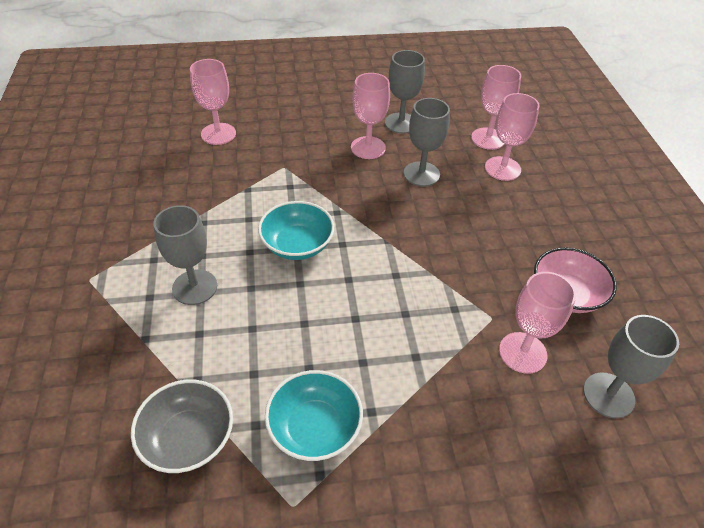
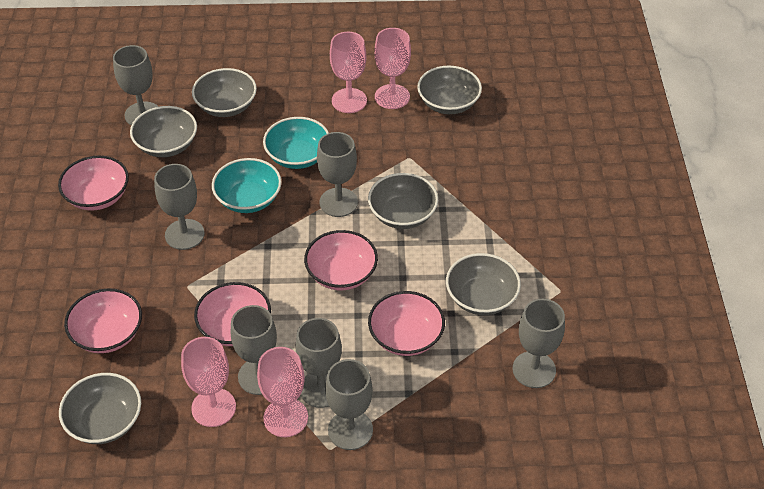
grey bowl: 1 -> 6
grey goblet: 4 -> 7
pink bowl: 1 -> 5
pink goblet: 5 -> 4

